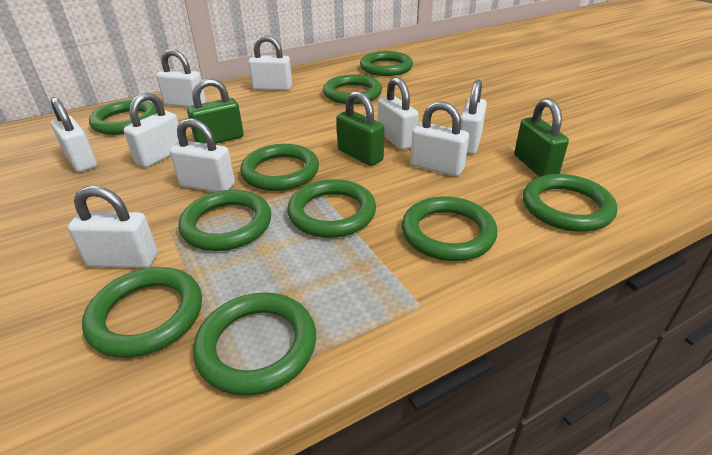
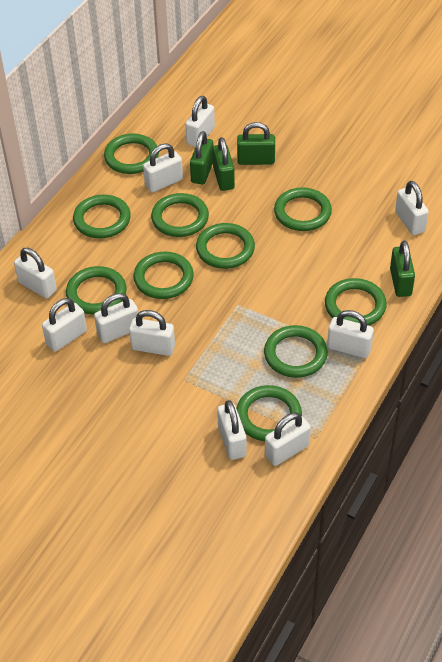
green padlock: 3 -> 4
white padlock: 9 -> 10

